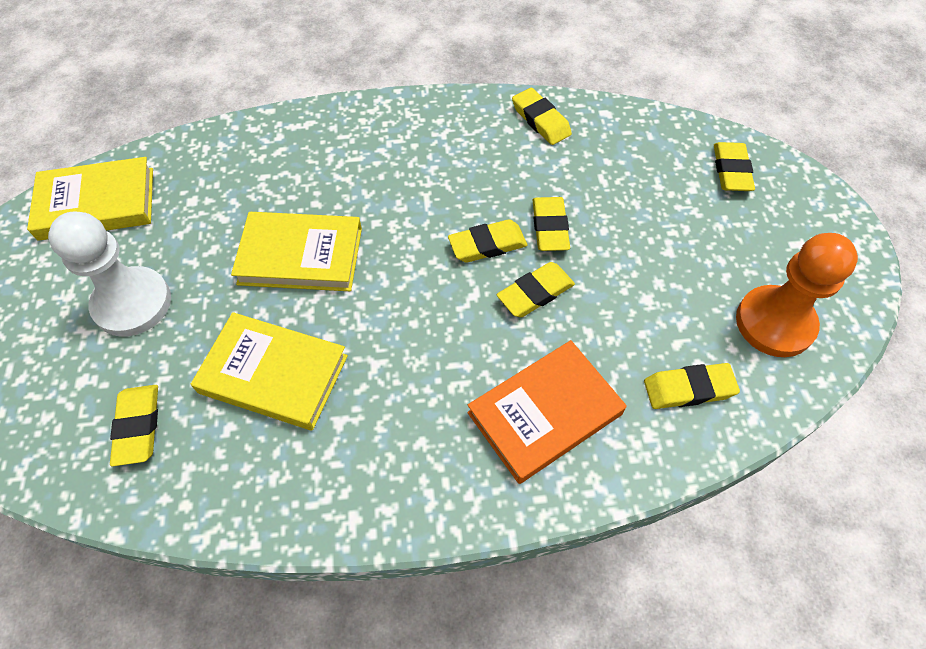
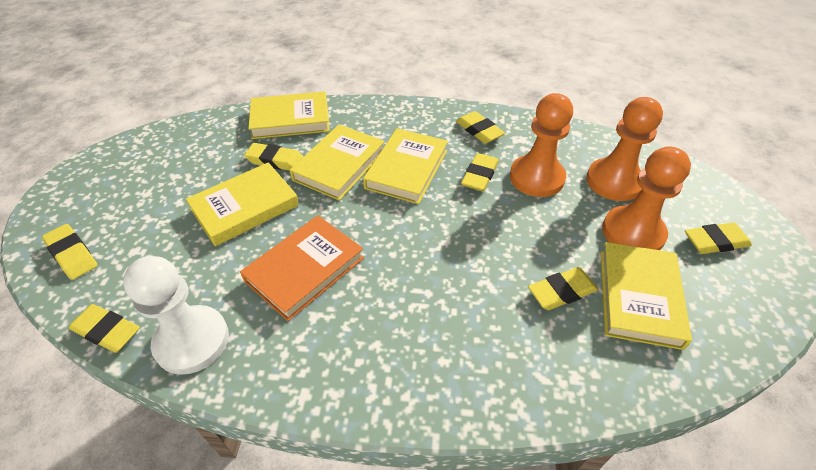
orange pawn: 1 -> 3
yellow book: 3 -> 5

